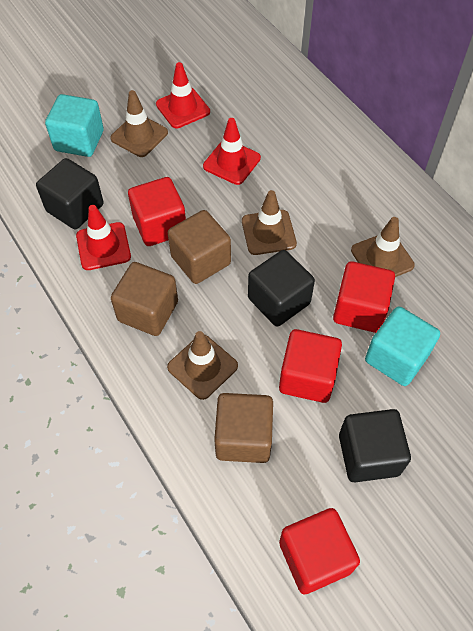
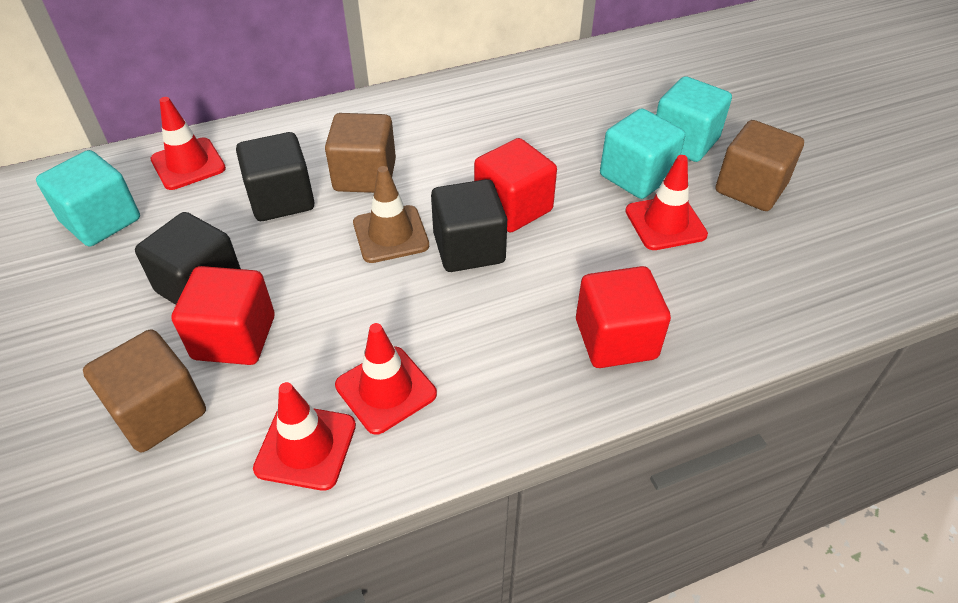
brown traffic cone: 4 -> 1
red cube: 4 -> 3
red traffic cone: 3 -> 4
turquoise cube: 2 -> 3

